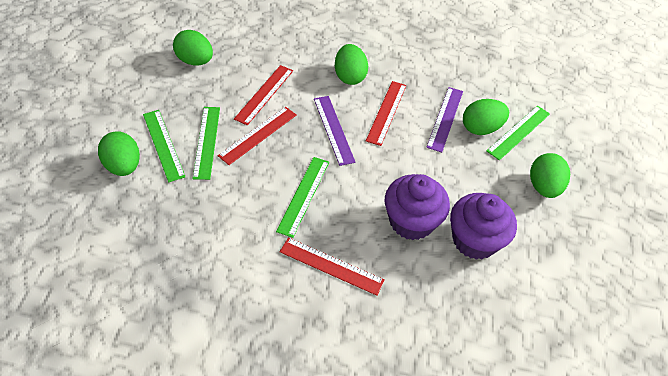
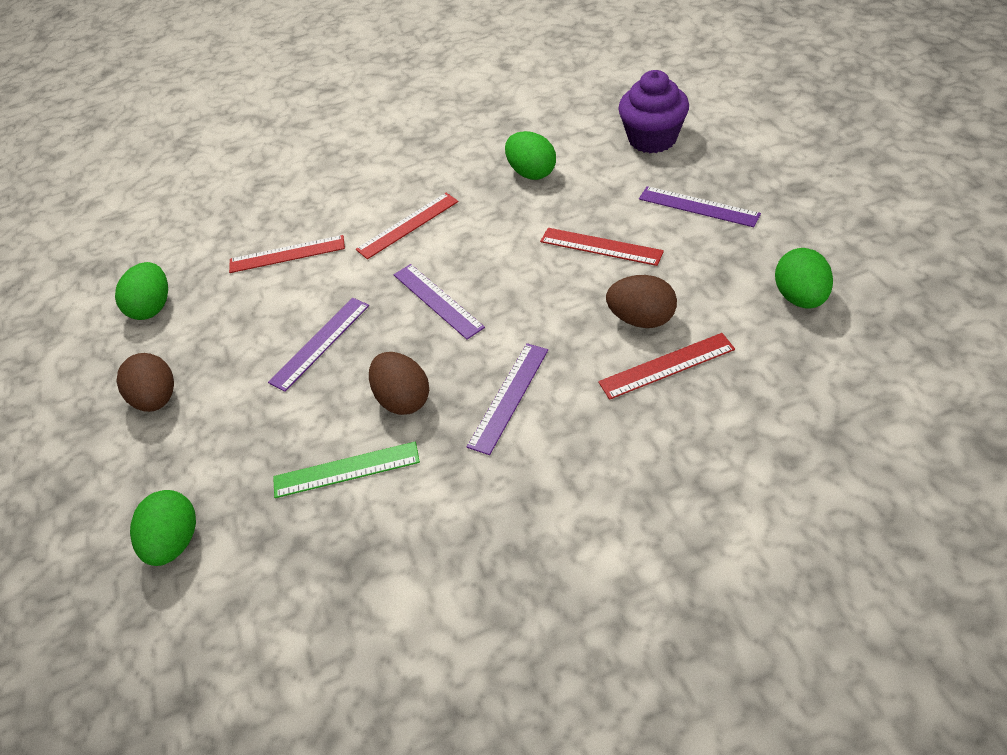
brown egg: 0 -> 3
green egg: 5 -> 4
green ruler: 4 -> 1
purple cupcake: 2 -> 1
purple ruler: 2 -> 4

